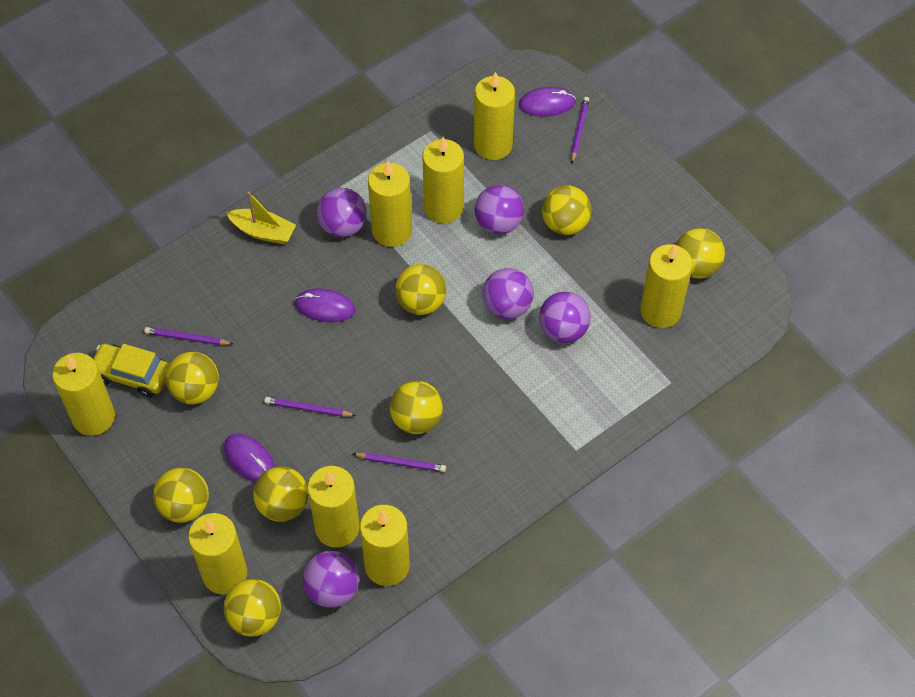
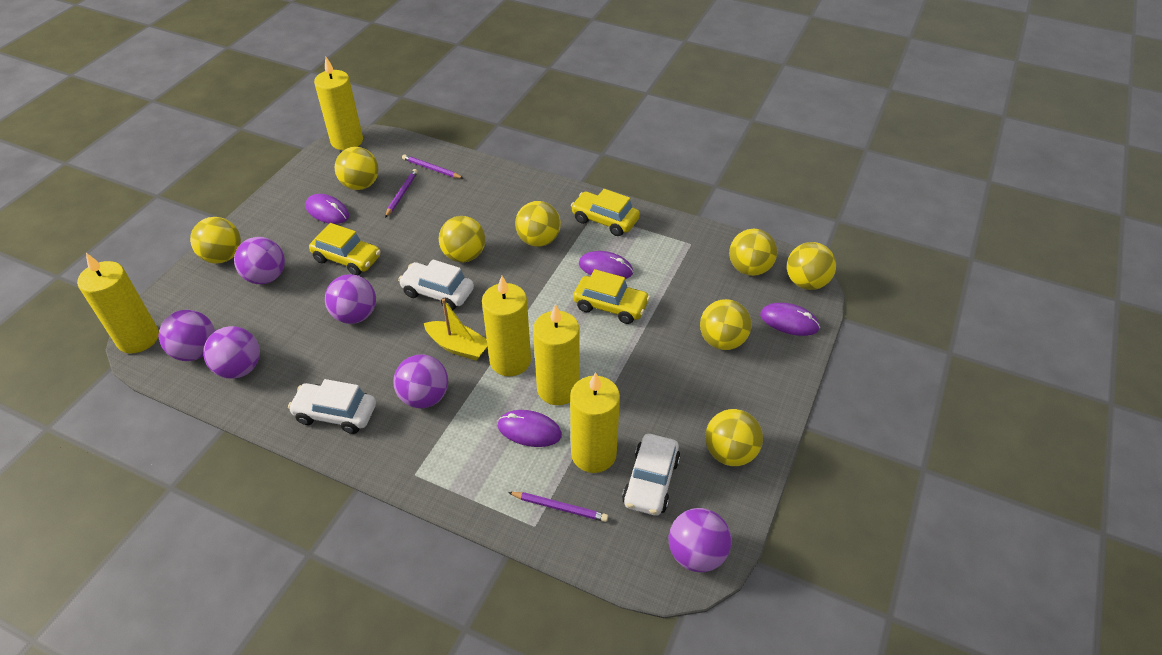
purple ball: 5 -> 6
purple mouse: 3 -> 4
purple pencil: 4 -> 3
white car: 0 -> 3
yellow candle: 8 -> 5
yellow car: 1 -> 3

